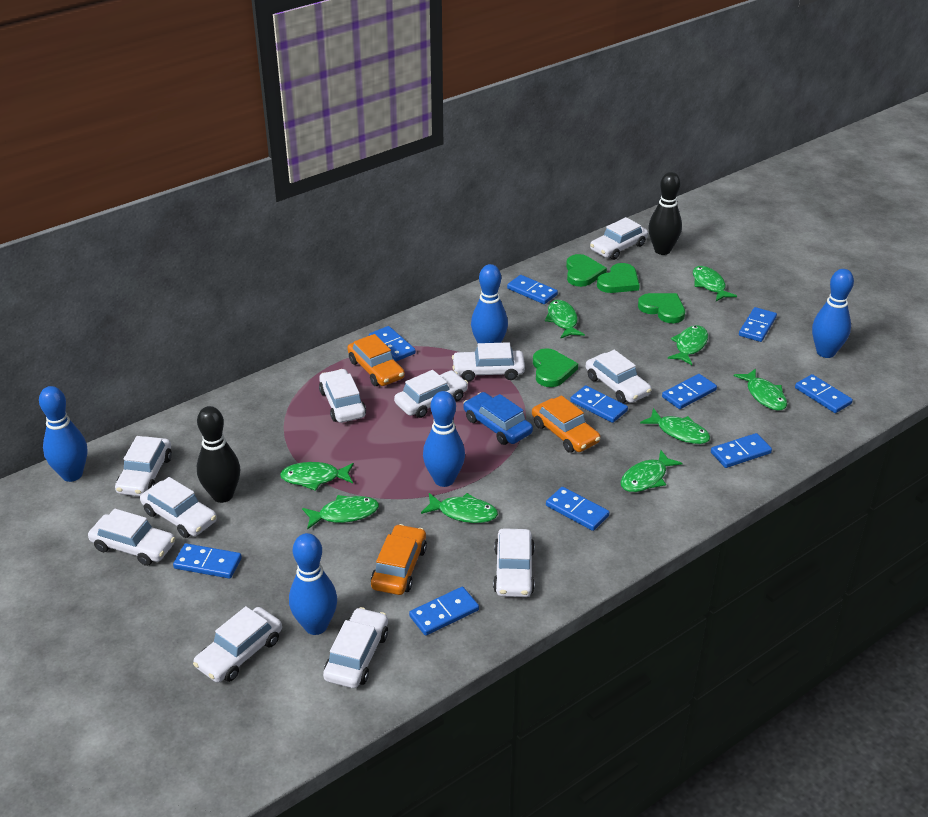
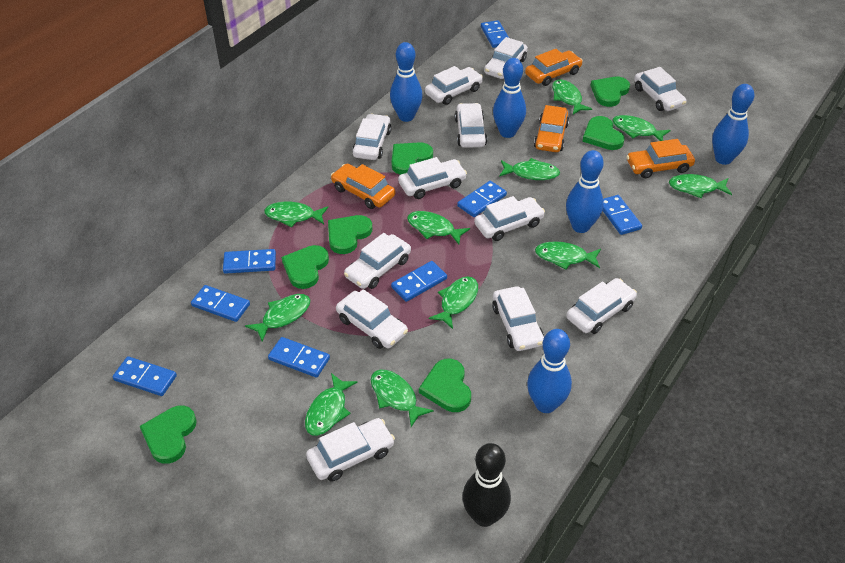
black bowling pin: 2 -> 1
blue car: 1 -> 0
blue domino: 10 -> 8
green fish: 9 -> 11
green heart: 4 -> 7
orange car: 3 -> 4
white car: 11 -> 12

